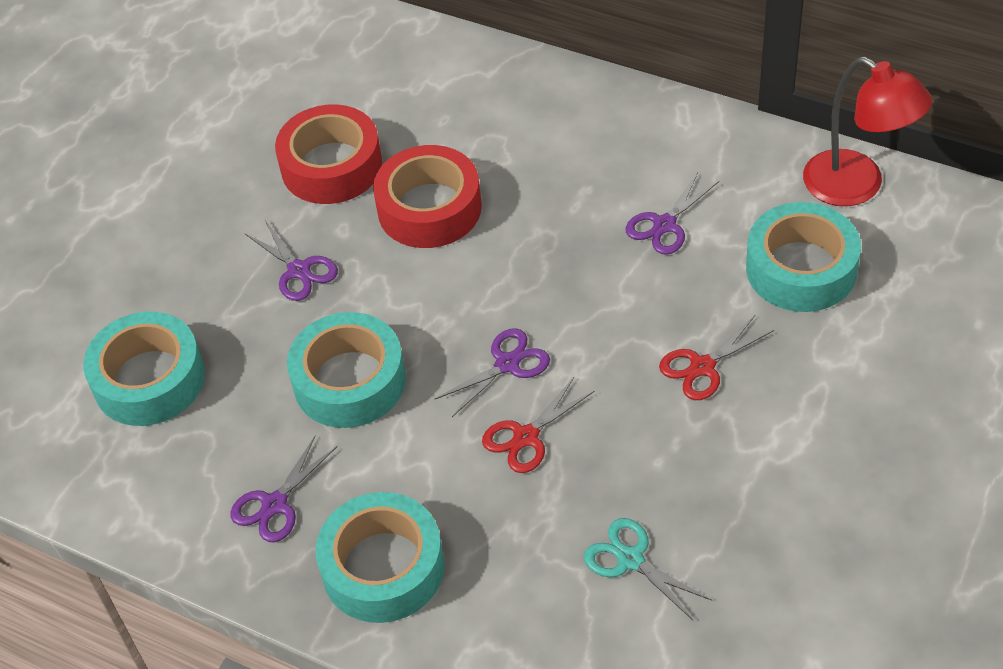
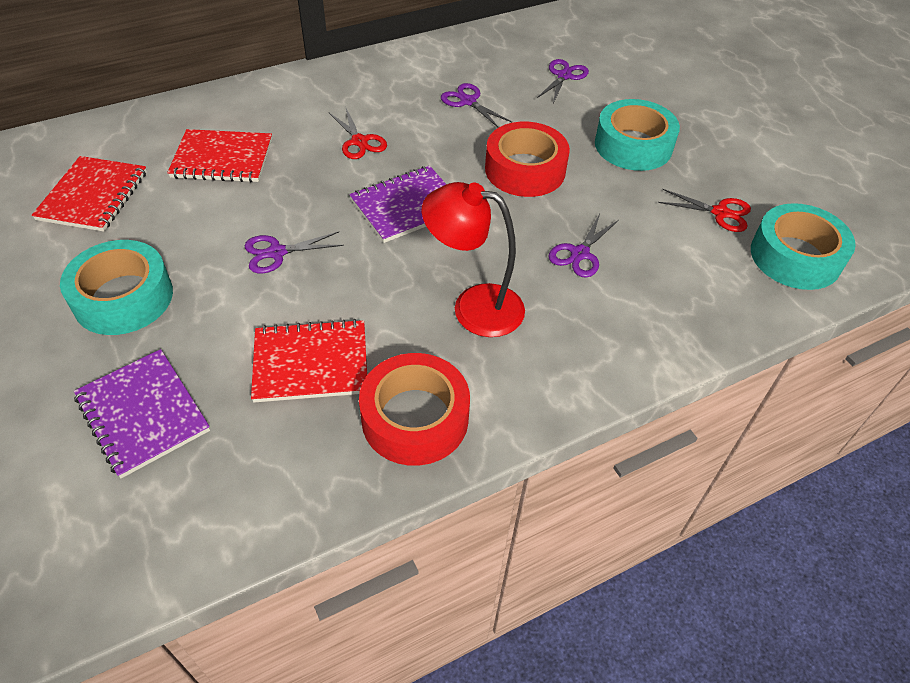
purple notebook: 0 -> 2
red notebook: 0 -> 3
turquoise scissors: 1 -> 0
turquoise tape: 4 -> 3

